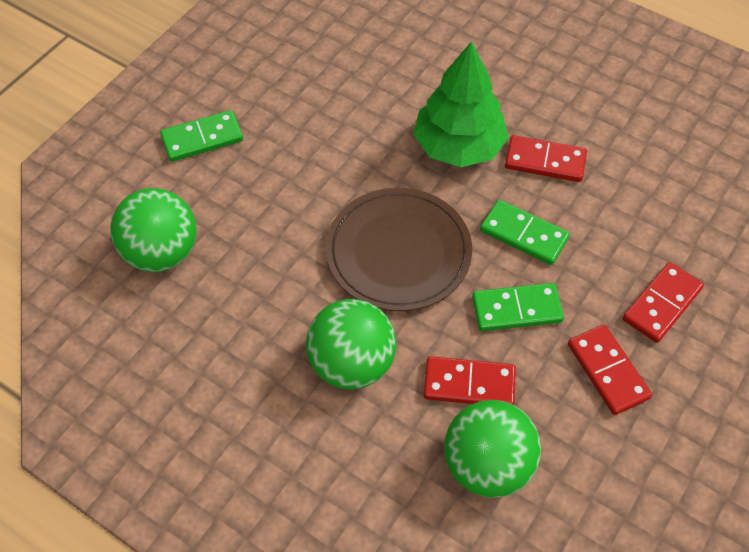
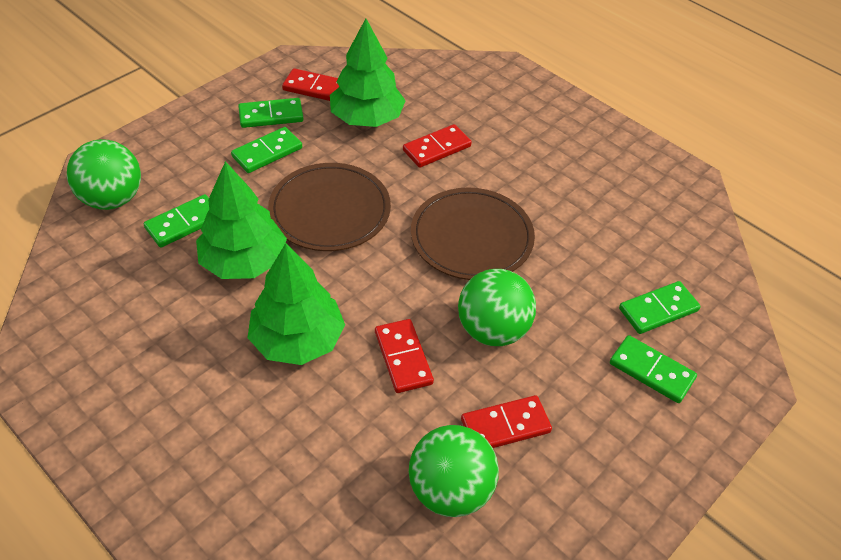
brown plate: 1 -> 2
green domino: 3 -> 5
green tree: 1 -> 3

